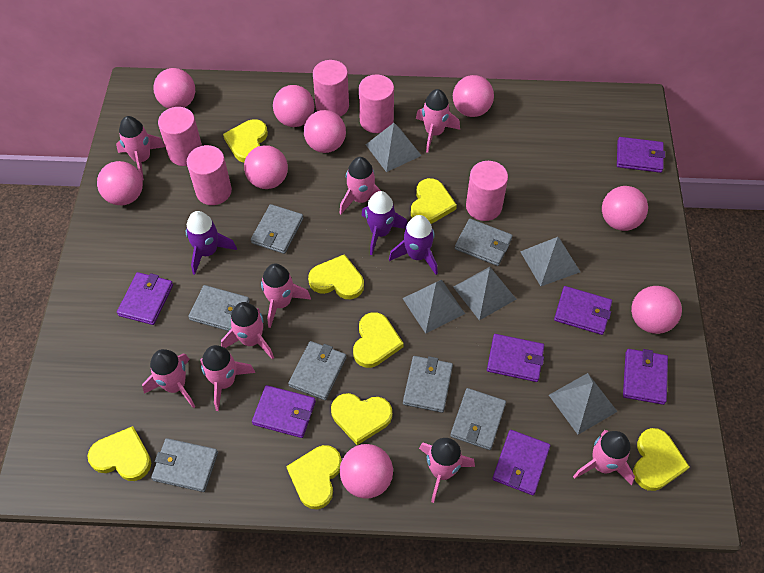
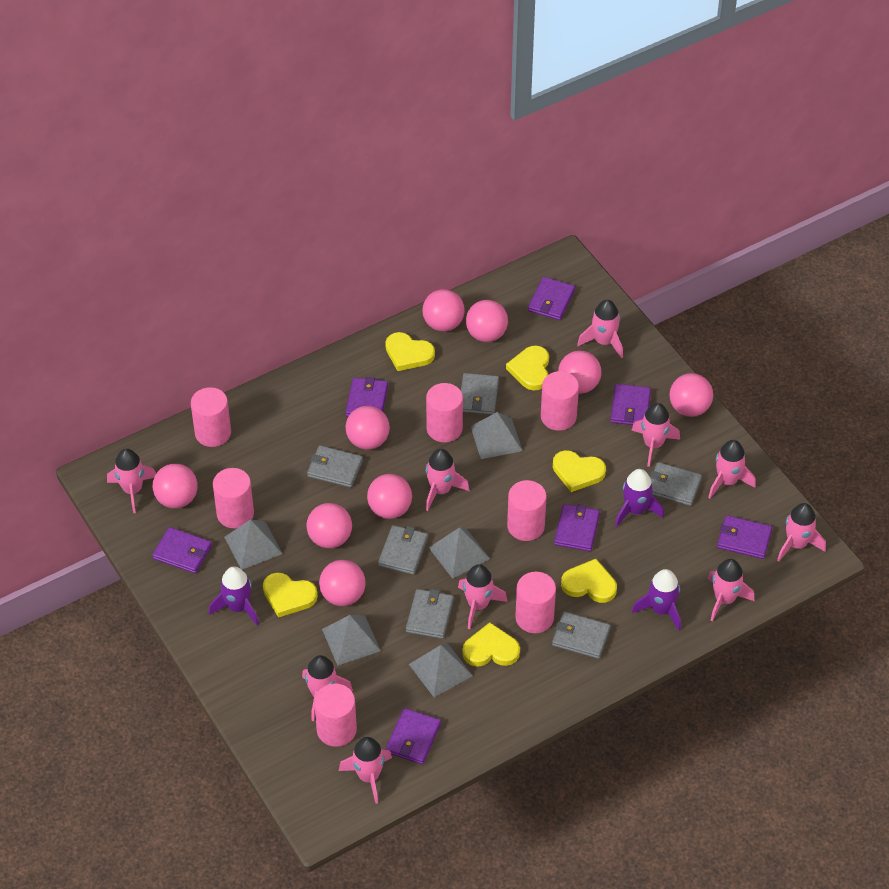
grey wallet: 7 -> 6
pink cylinder: 5 -> 7
pink rocket: 9 -> 10
yellow heart: 8 -> 6

